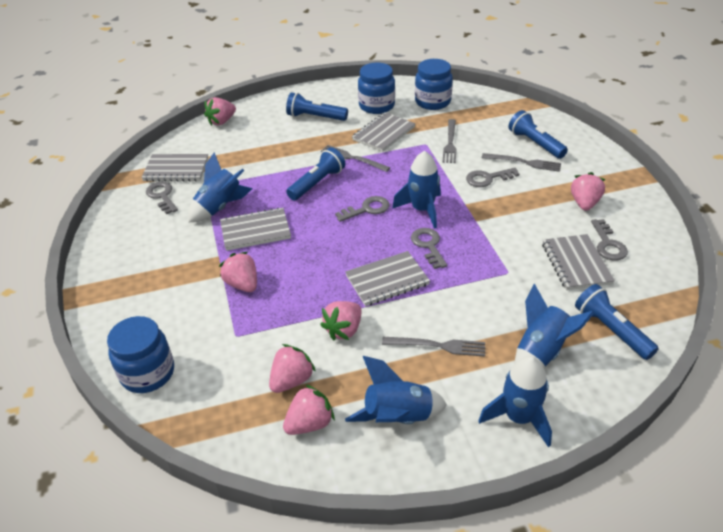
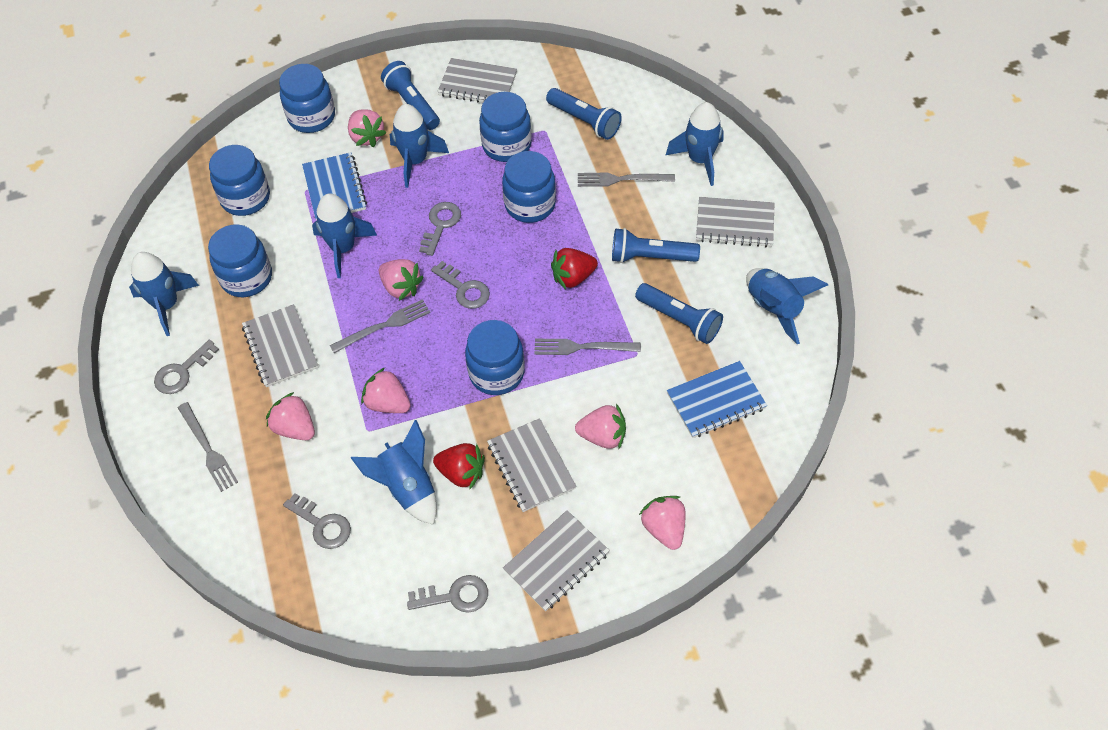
blue jar: 3 -> 6
blue notebook: 0 -> 2
blue rocket: 5 -> 6
red strawberry: 0 -> 2

